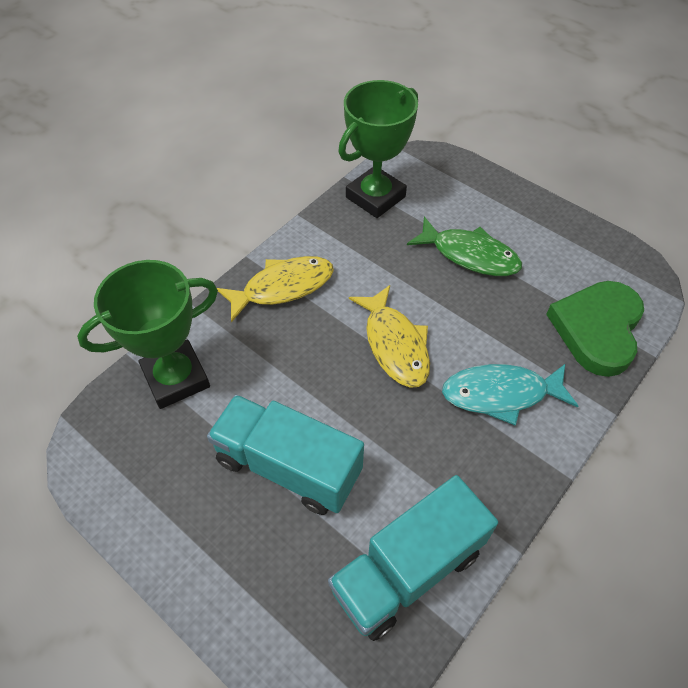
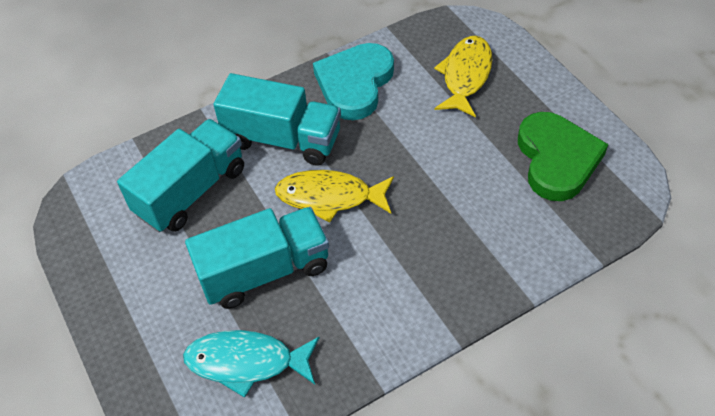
green fish: 1 -> 0
green trophy: 2 -> 0
turquoise heart: 0 -> 1
turquoise truck: 2 -> 3

